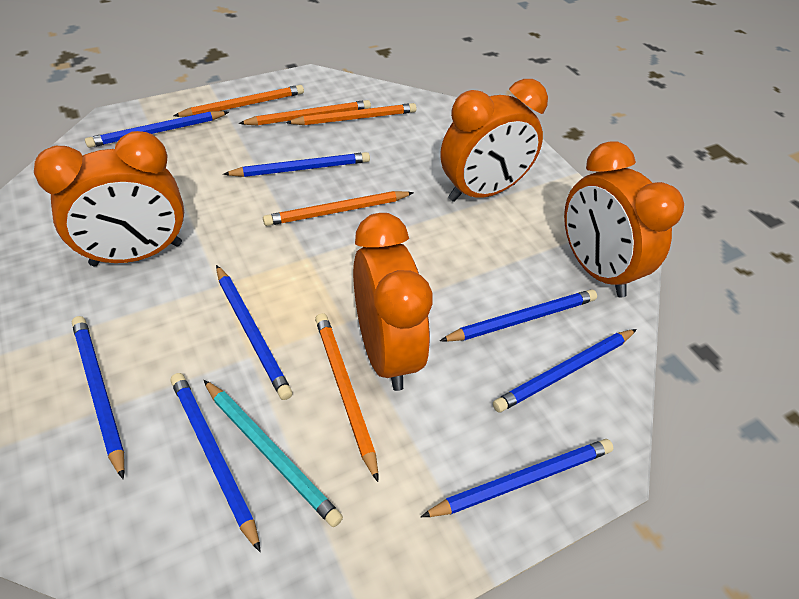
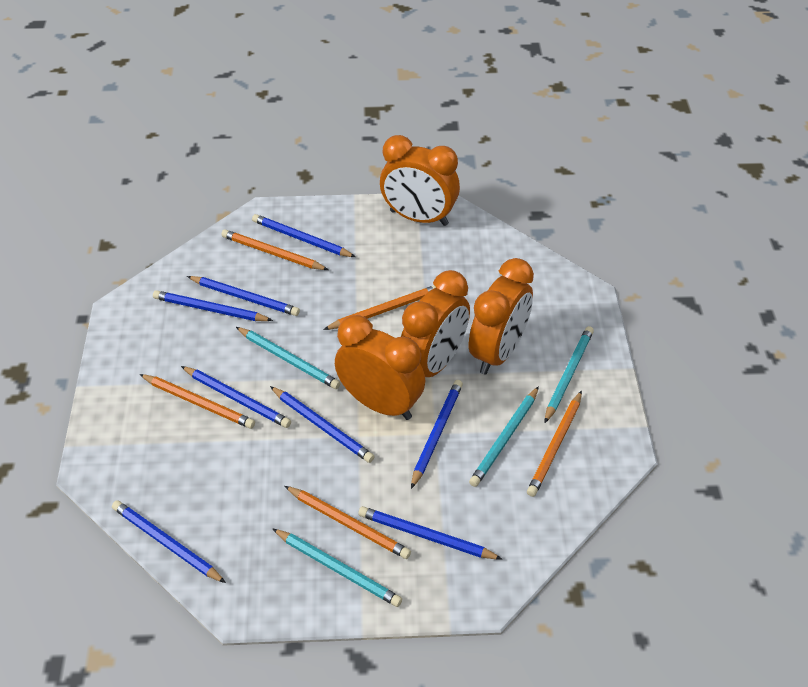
turquoise pencil: 1 -> 4

